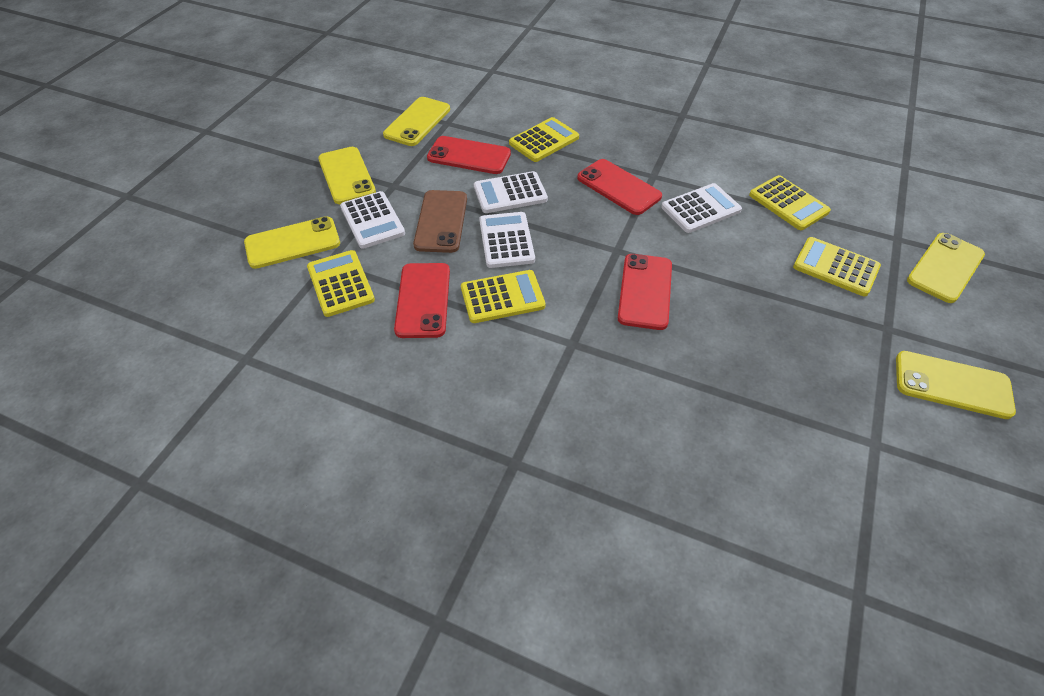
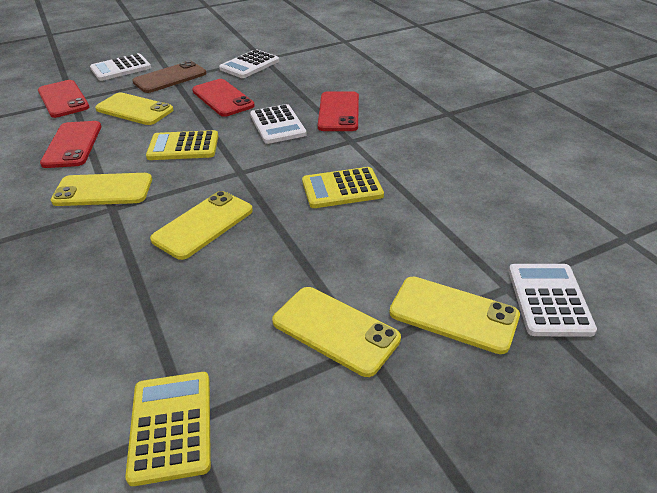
yellow calculator: 5 -> 3

